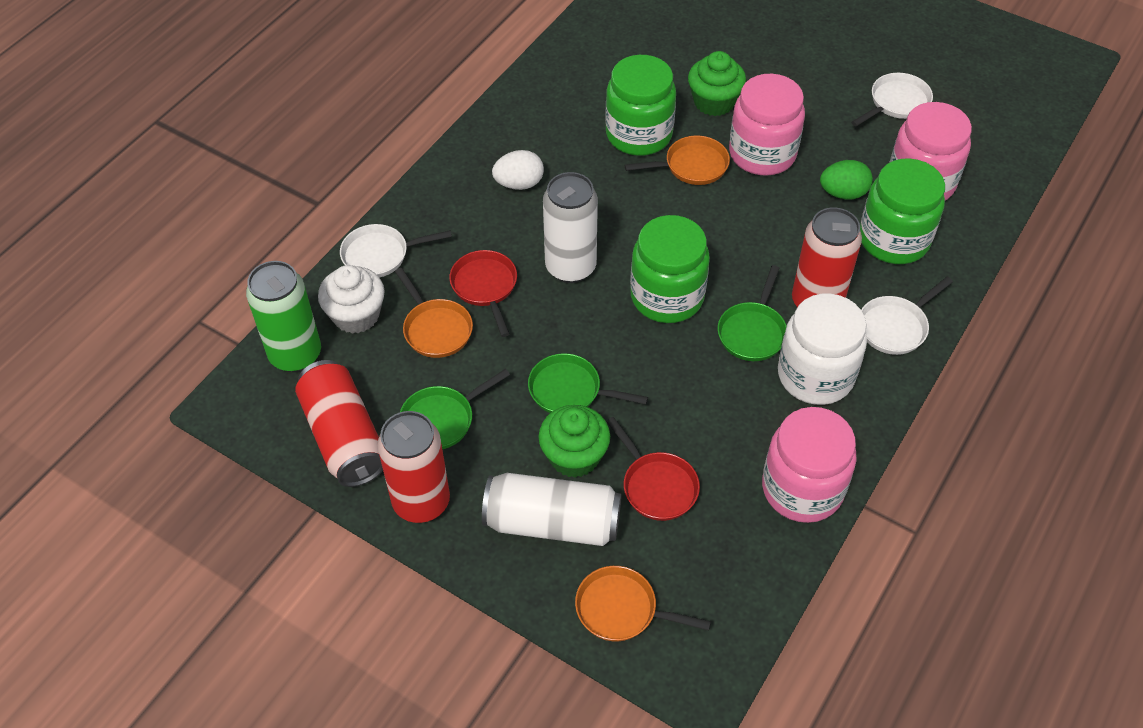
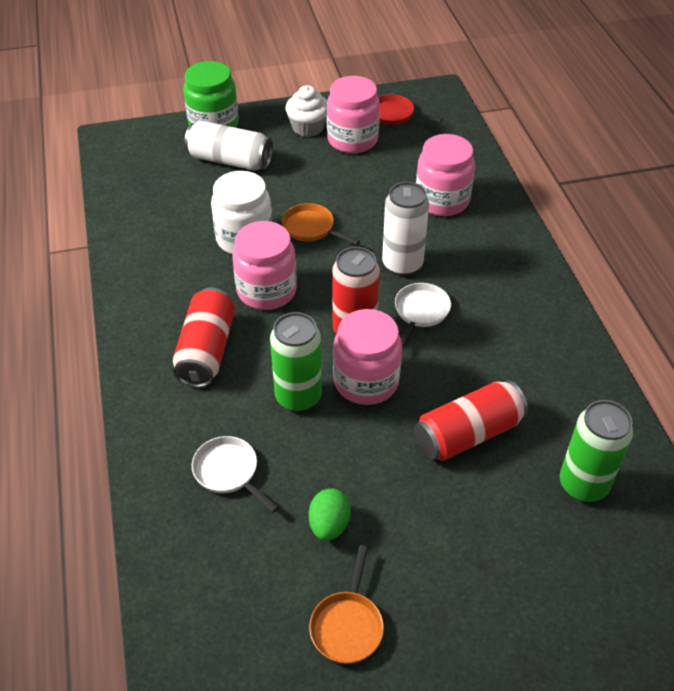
green can: 1 -> 2
green cupcake: 2 -> 0
green jar: 3 -> 1
green pan: 3 -> 0
orange pan: 3 -> 2
pink jar: 3 -> 4
red pan: 2 -> 1
white egg: 1 -> 0
white pan: 3 -> 2

